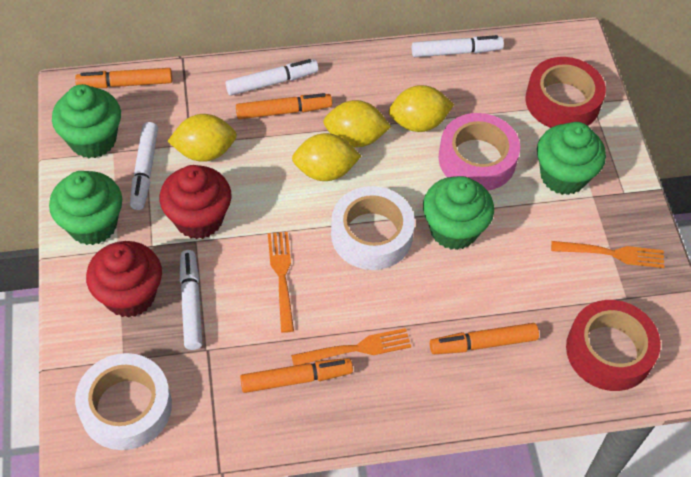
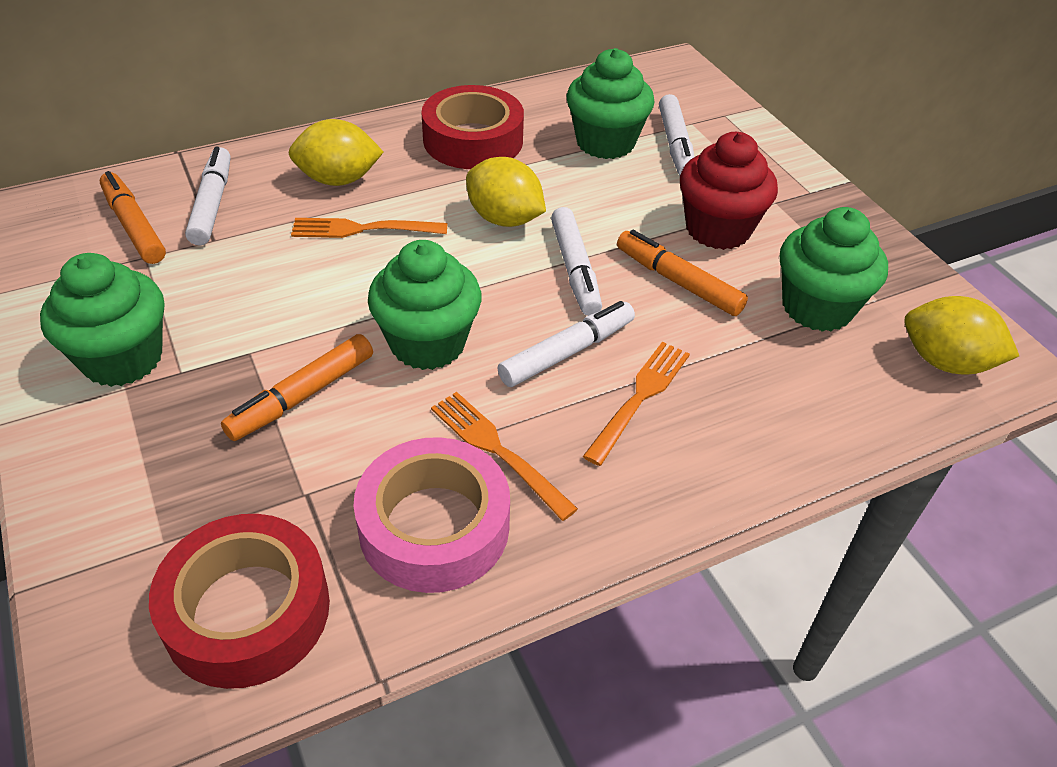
orange marker: 4 -> 3
red cupcake: 2 -> 1
white tape: 2 -> 0
yellow lemon: 4 -> 3

